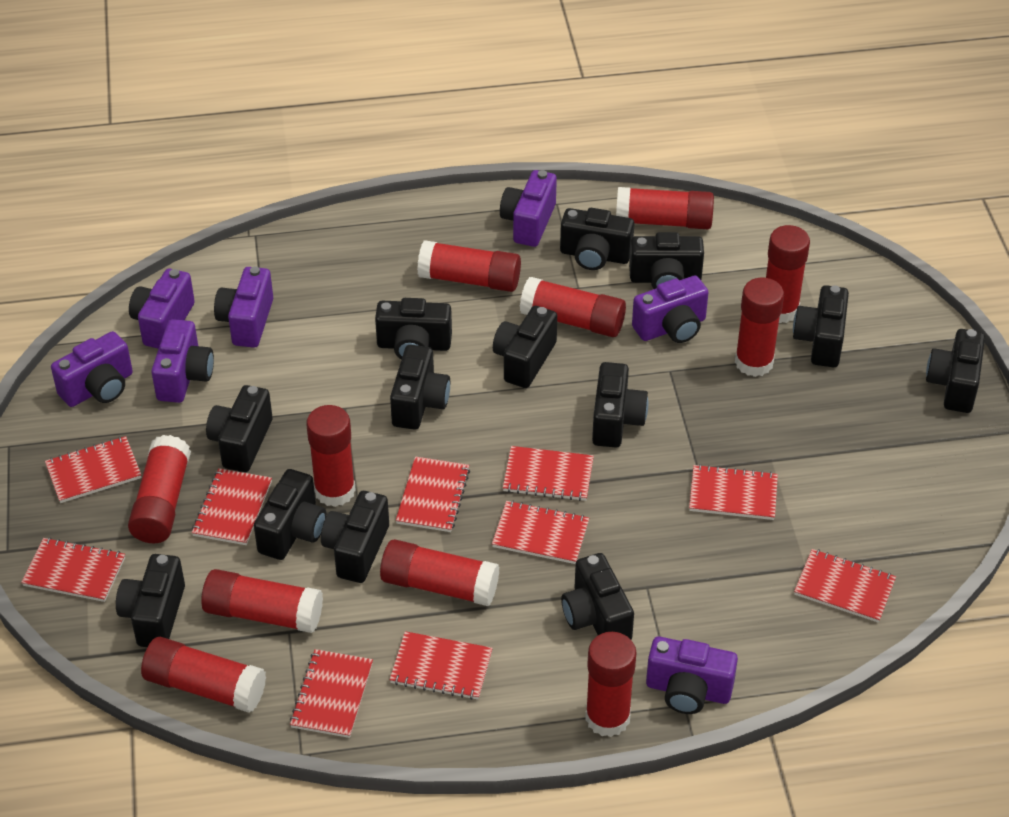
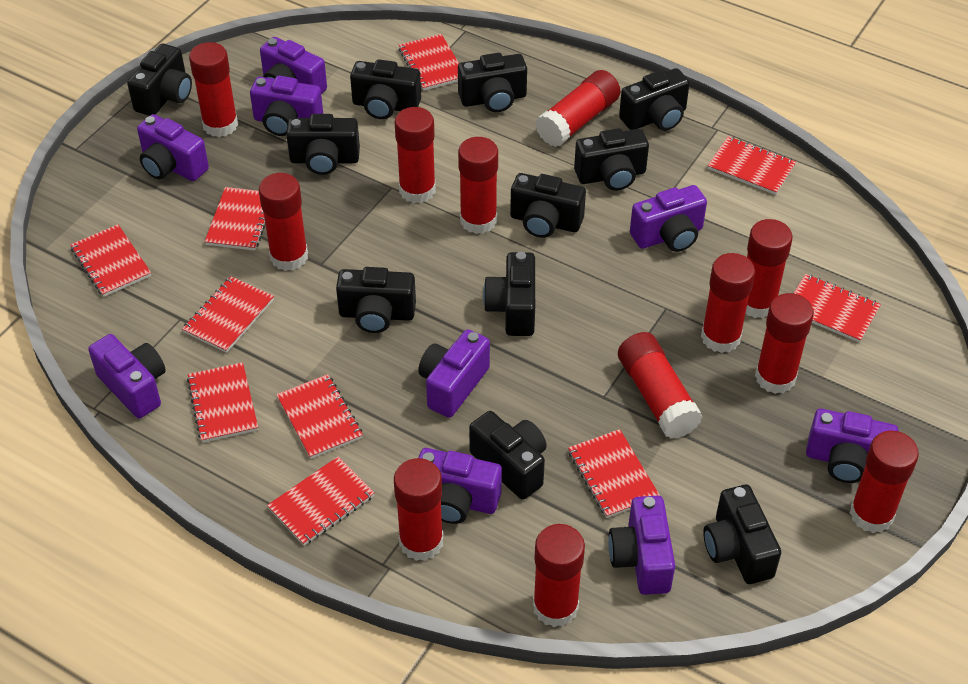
black camera: 13 -> 11
purple camera: 7 -> 9
red glue stick: 11 -> 12

